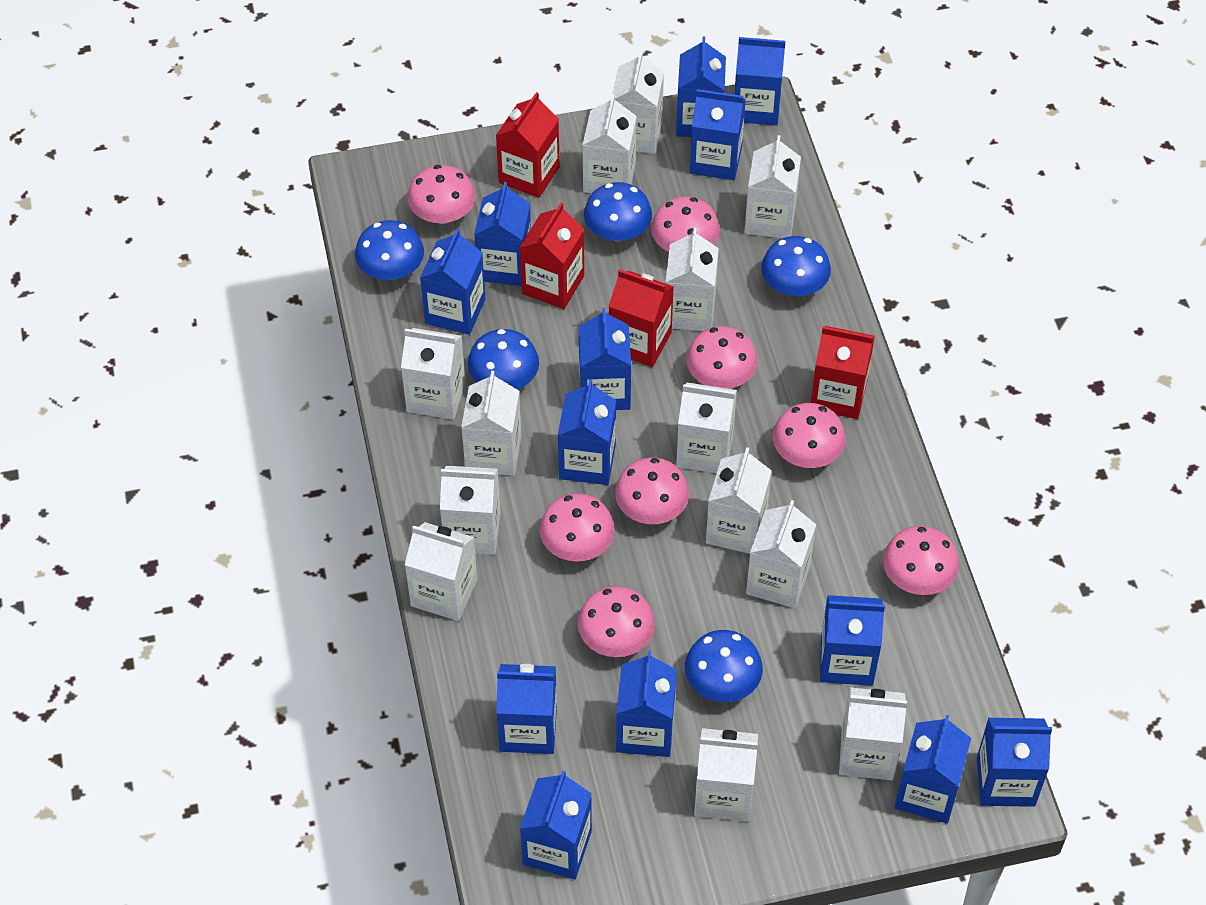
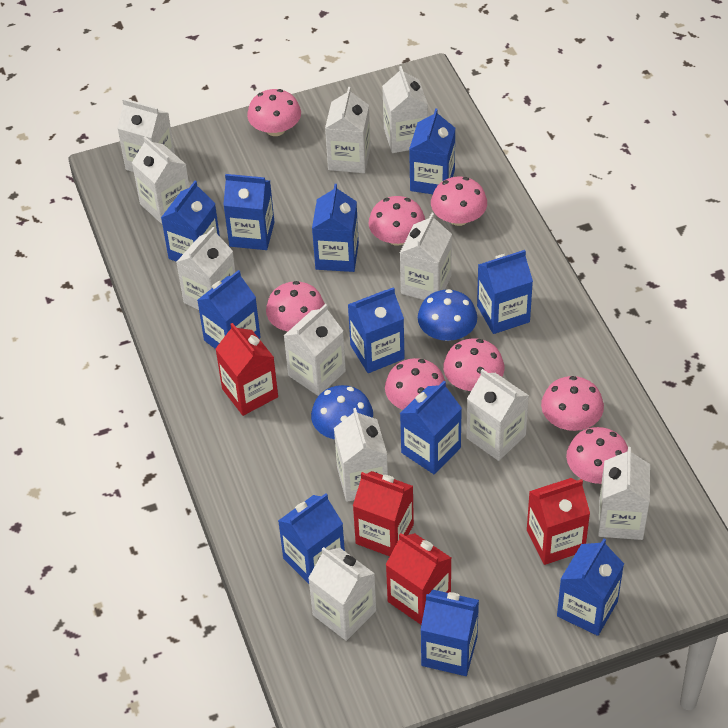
blue carton: 13 -> 11
blue mushroom: 5 -> 2
white carton: 13 -> 11

